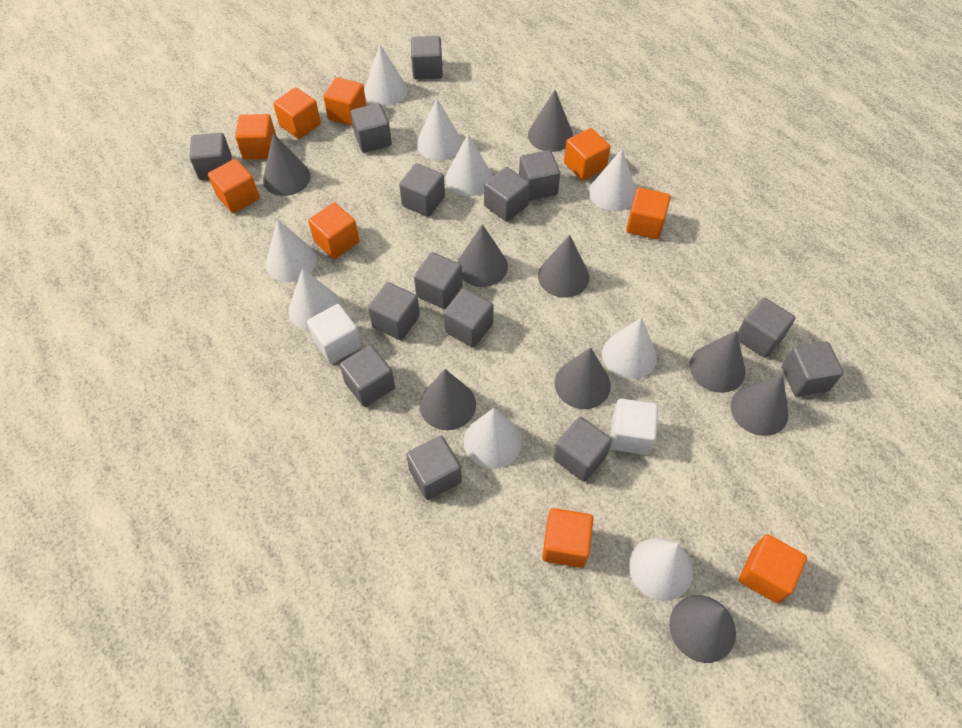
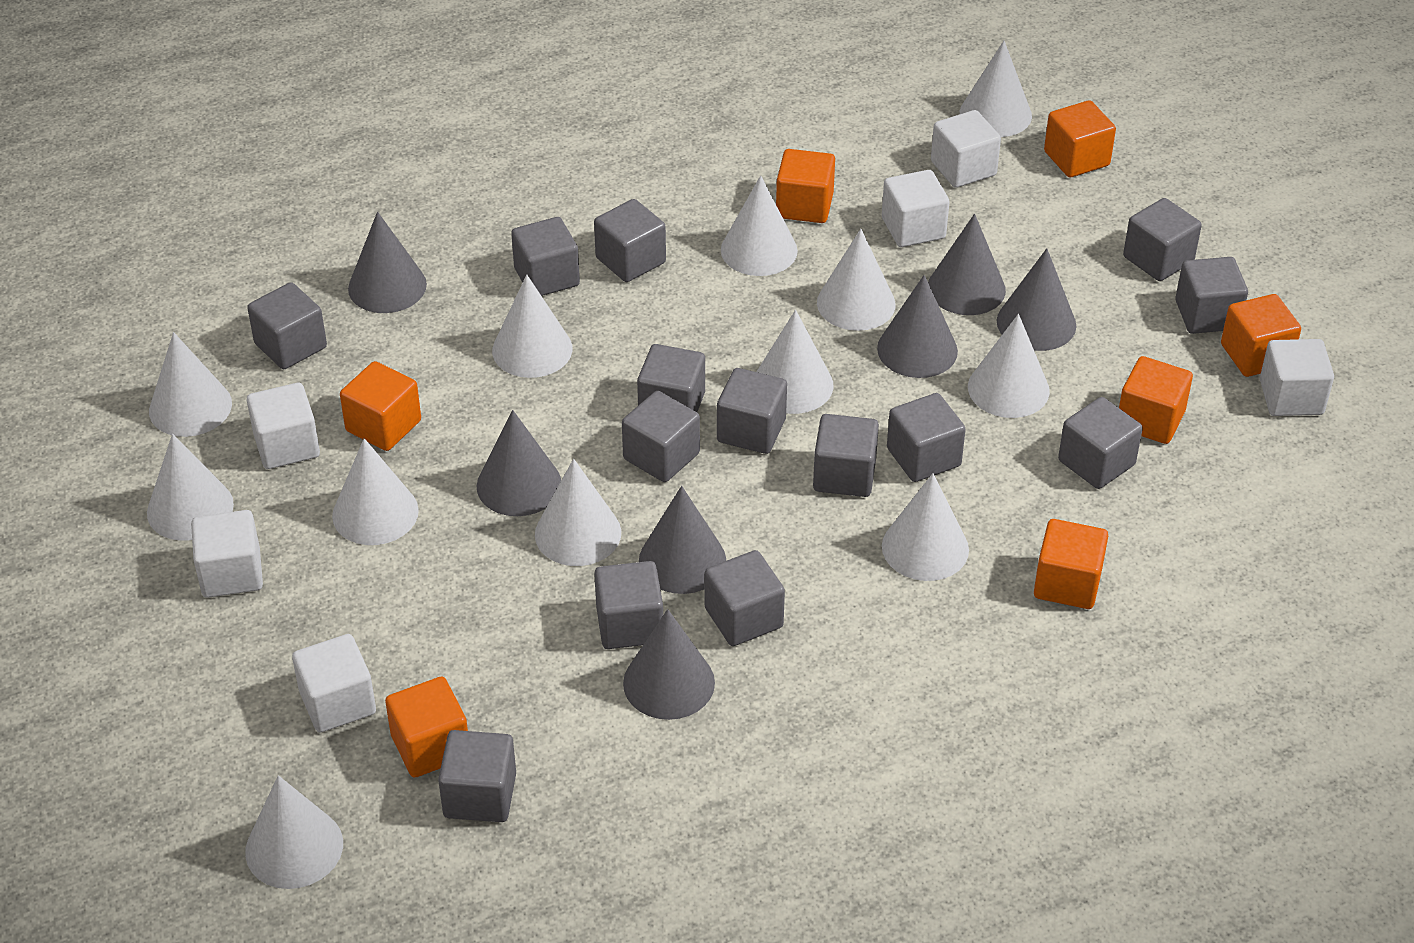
grey cone: 9 -> 7
orange cube: 9 -> 7
white cone: 9 -> 12
white cube: 2 -> 6

